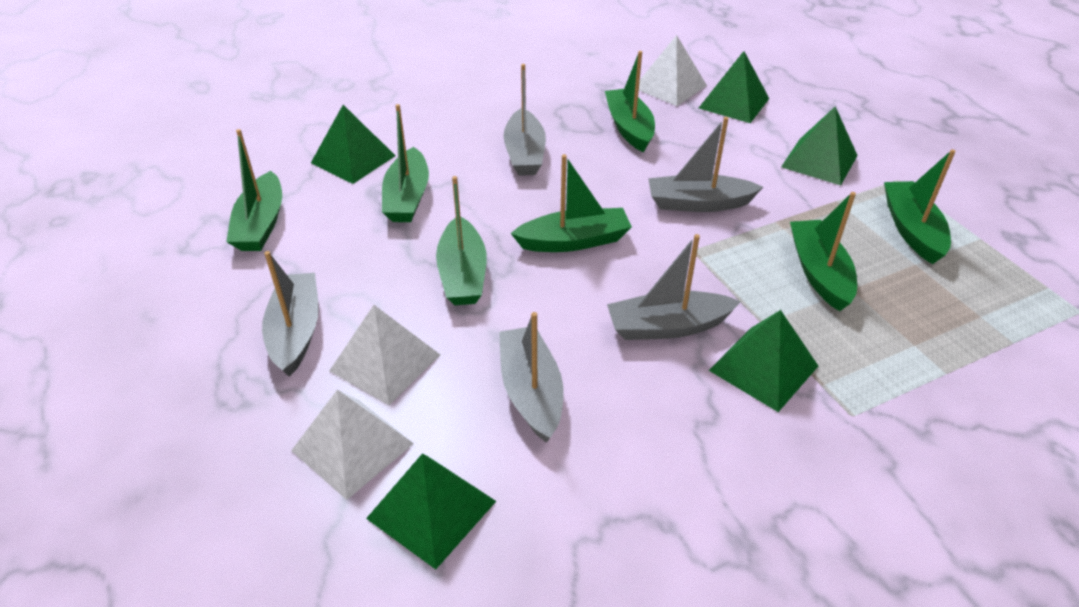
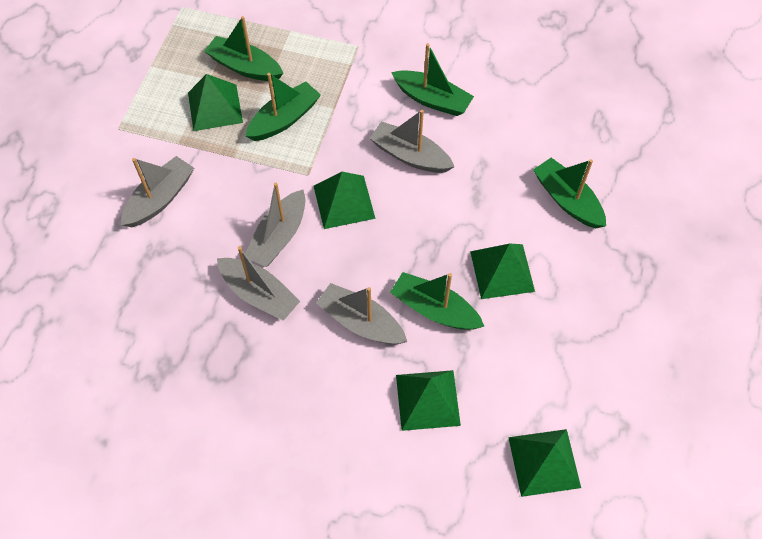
green boat: 7 -> 5
white pyramid: 3 -> 0

